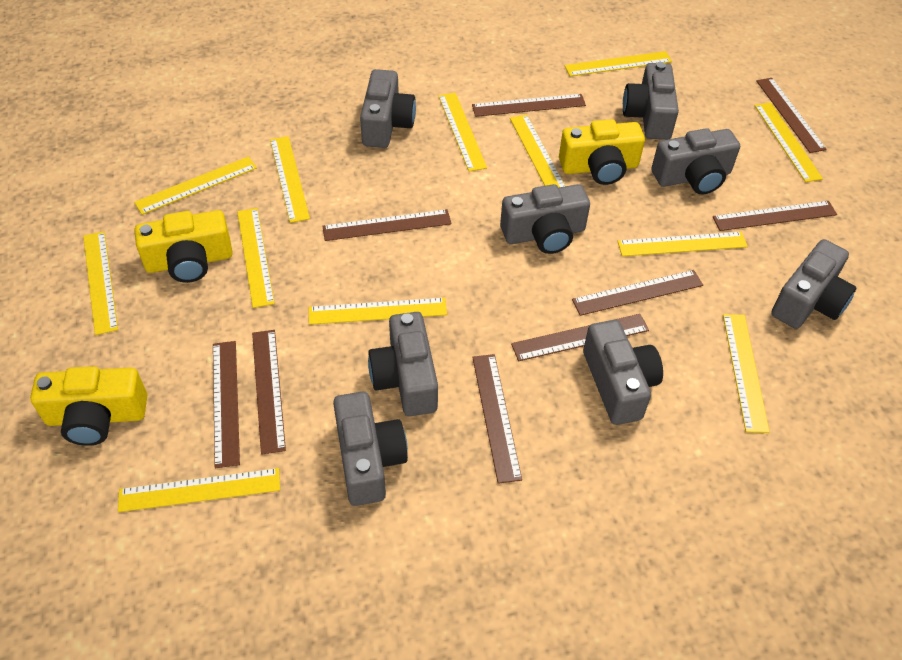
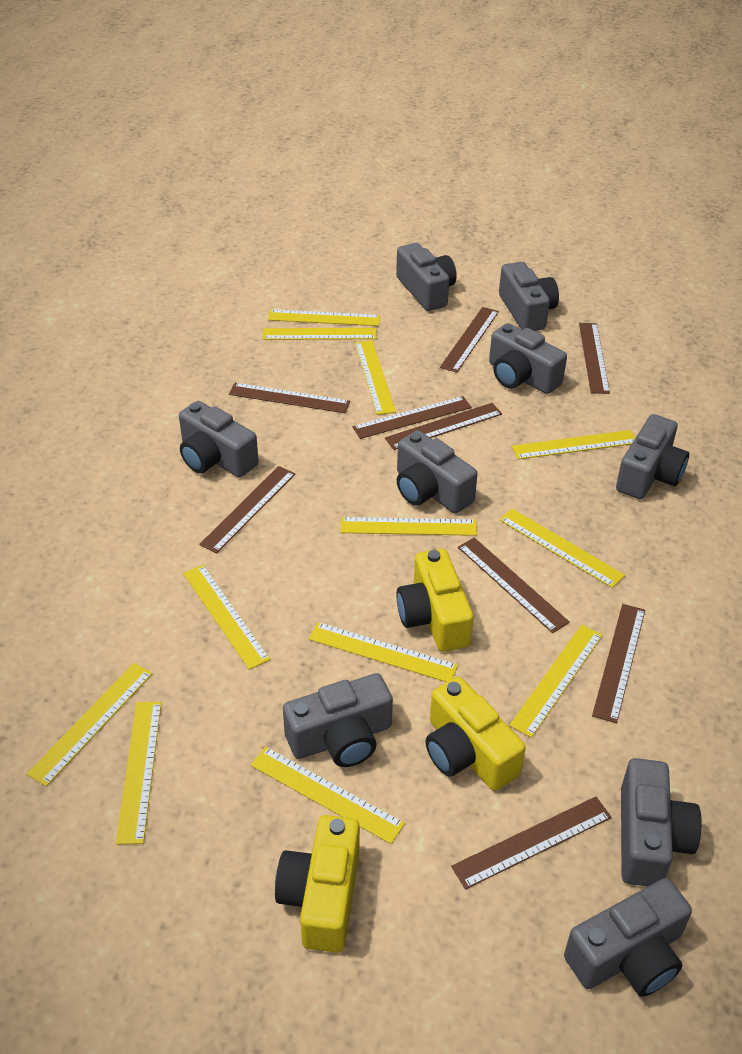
grey camera: 8 -> 9

